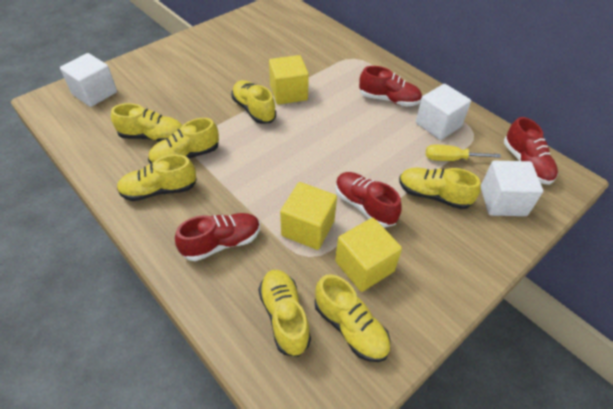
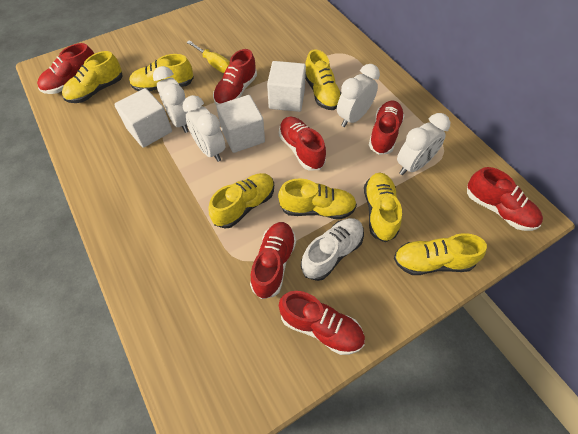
red shoe: 4 -> 7
white clock: 0 -> 4
white shoe: 0 -> 1
yellow cube: 3 -> 0

